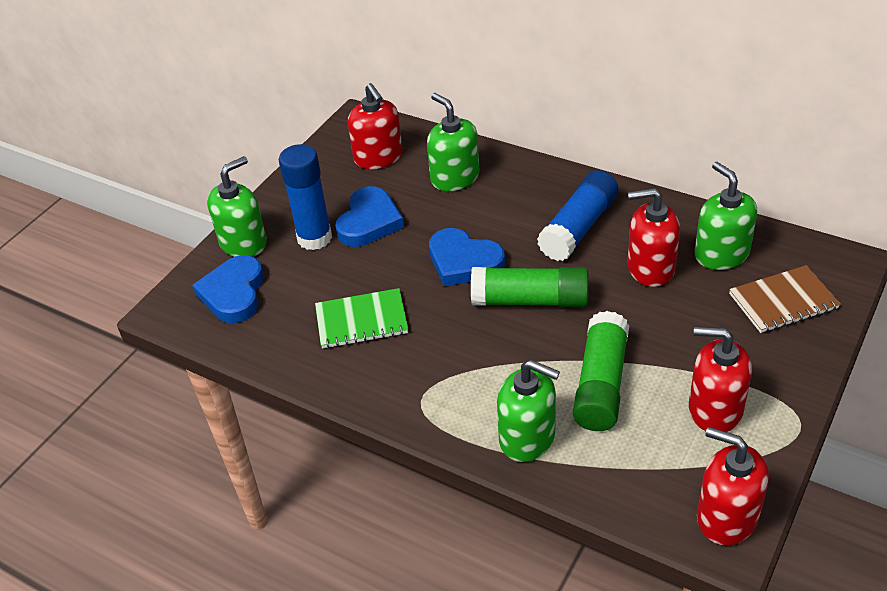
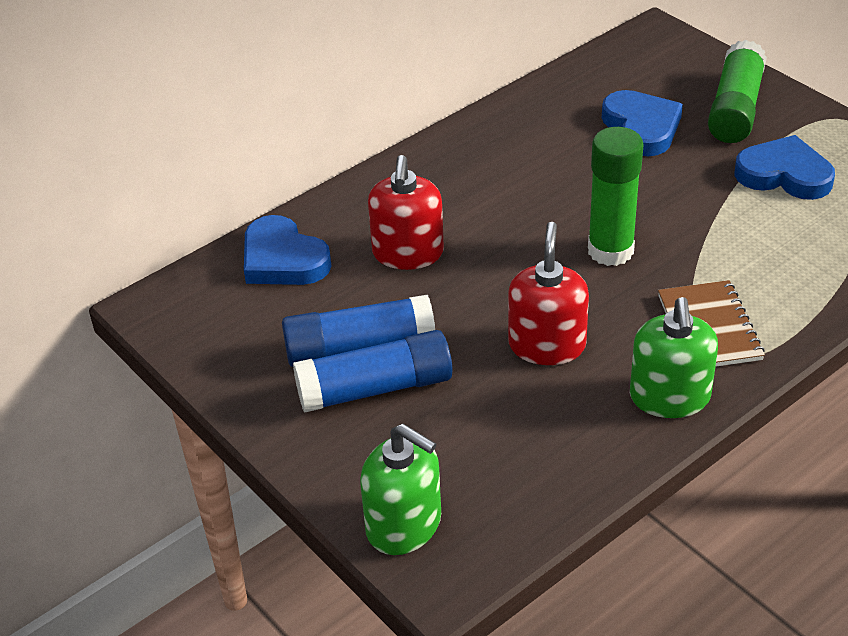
green notebook: 1 -> 0
green soap dispenser: 4 -> 2
red soap dispenser: 4 -> 2

